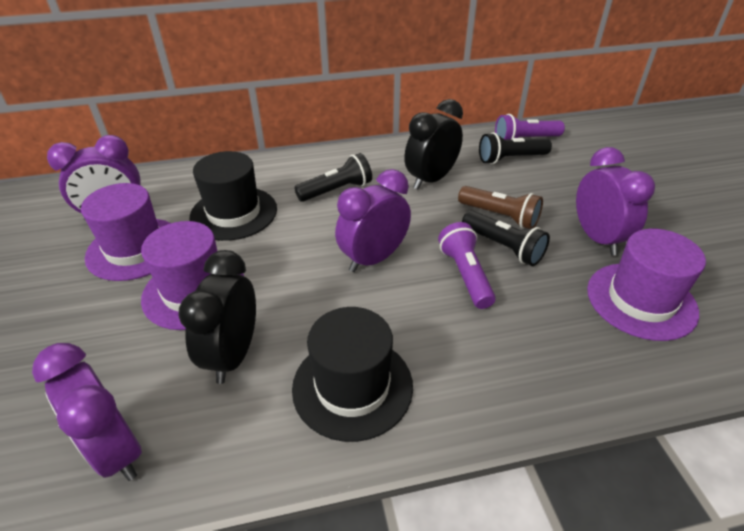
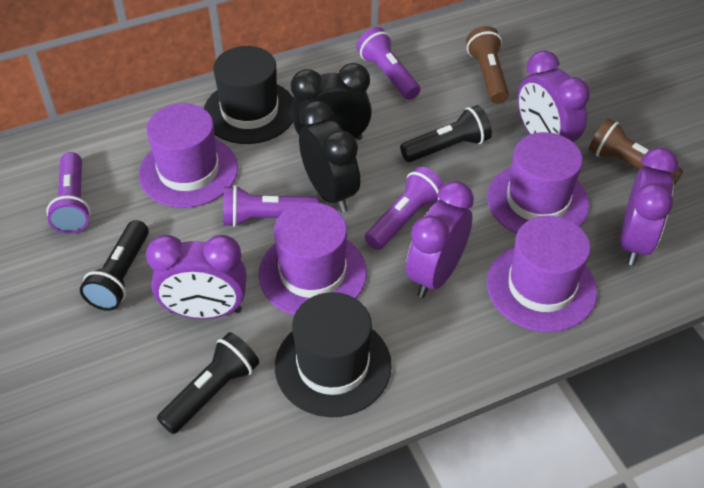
brown flashlight: 1 -> 2
purple flashlight: 2 -> 4
purple hat: 3 -> 4

